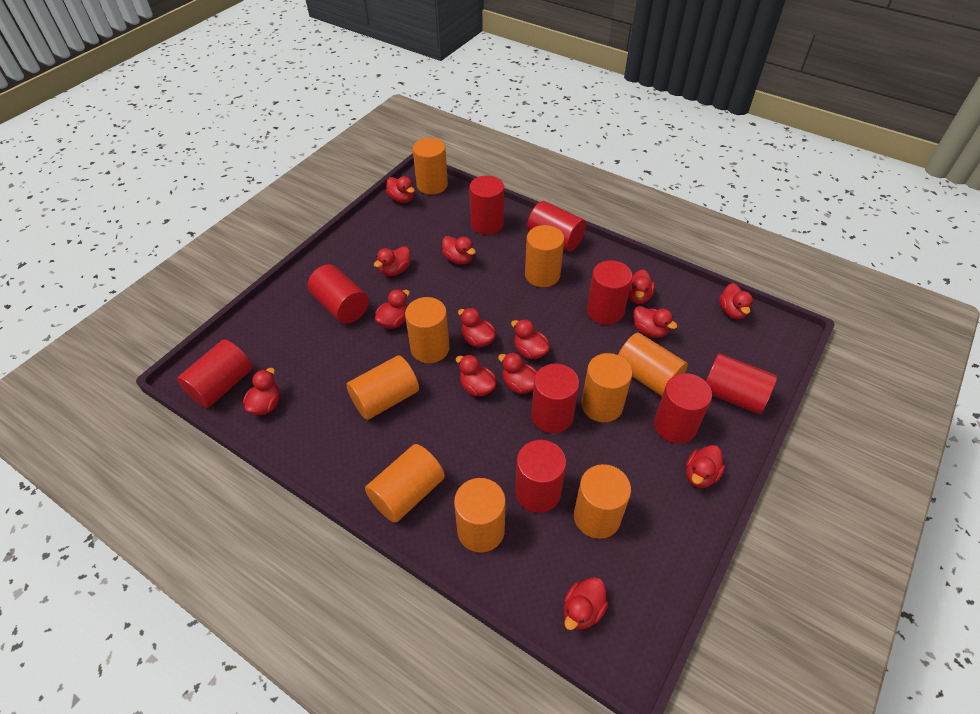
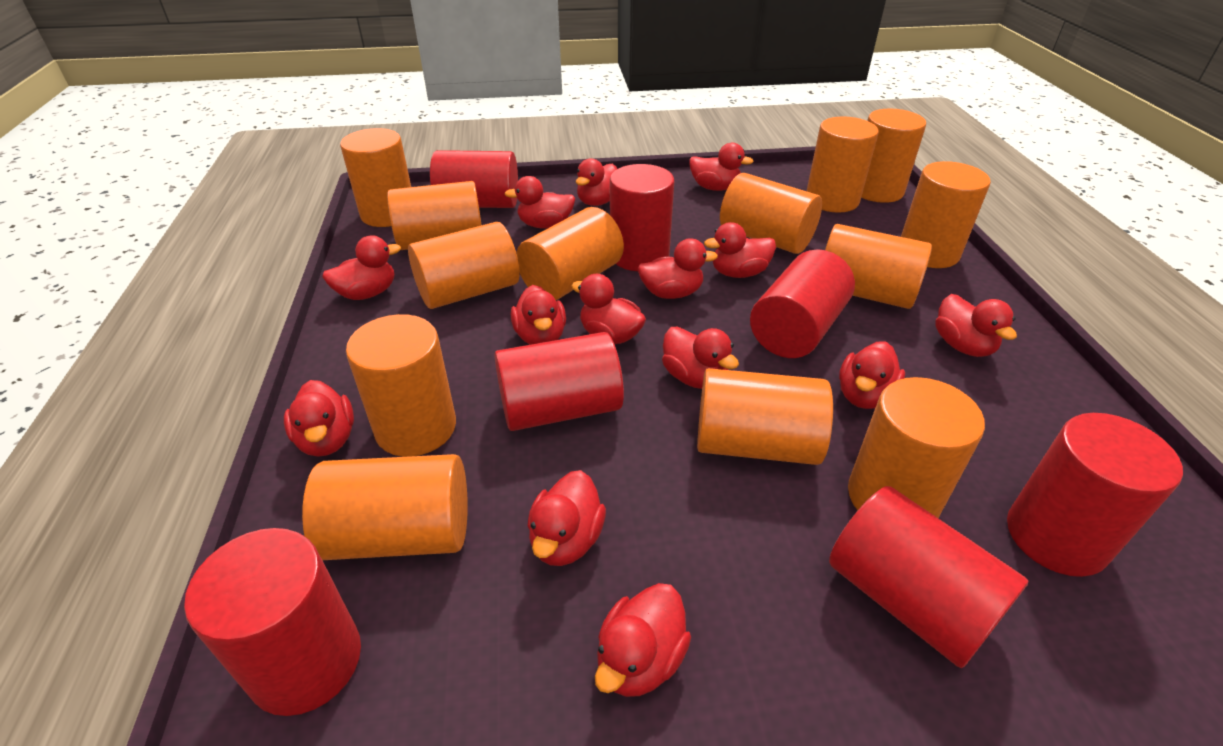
orange cylinder: 9 -> 13
red cylinder: 9 -> 7

